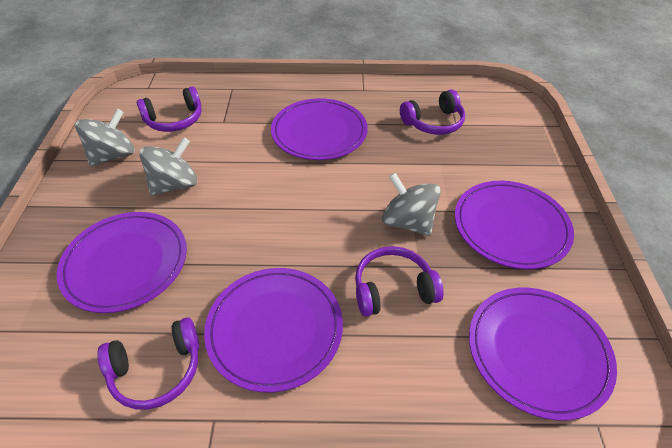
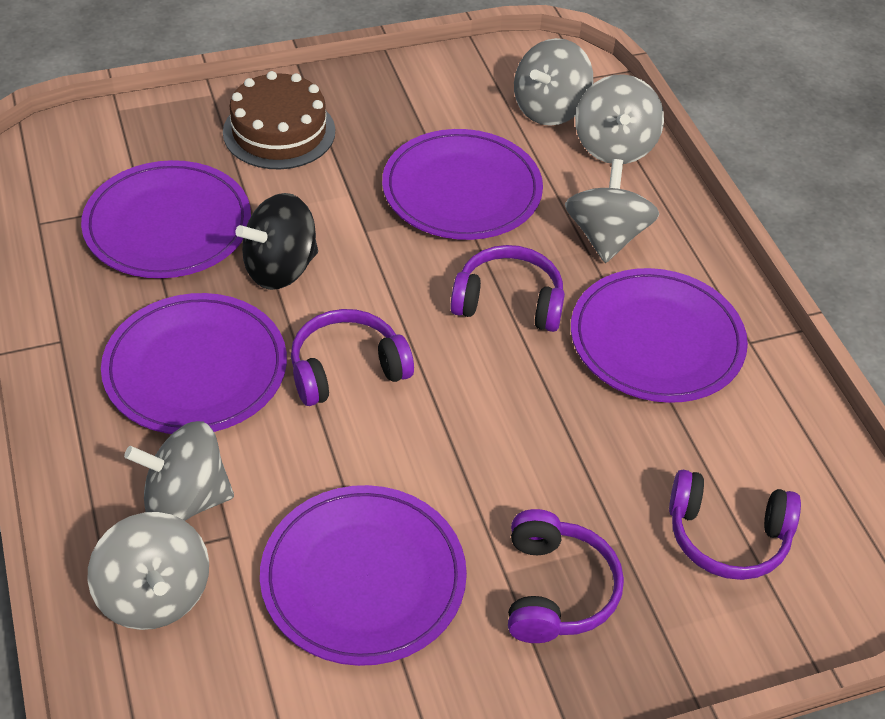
black spinning top: 0 -> 1
brown cake: 0 -> 1
grey spinning top: 3 -> 5

